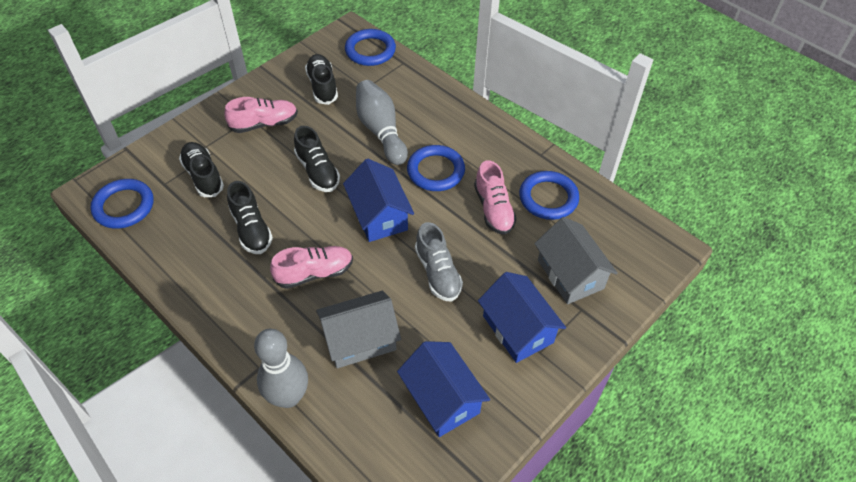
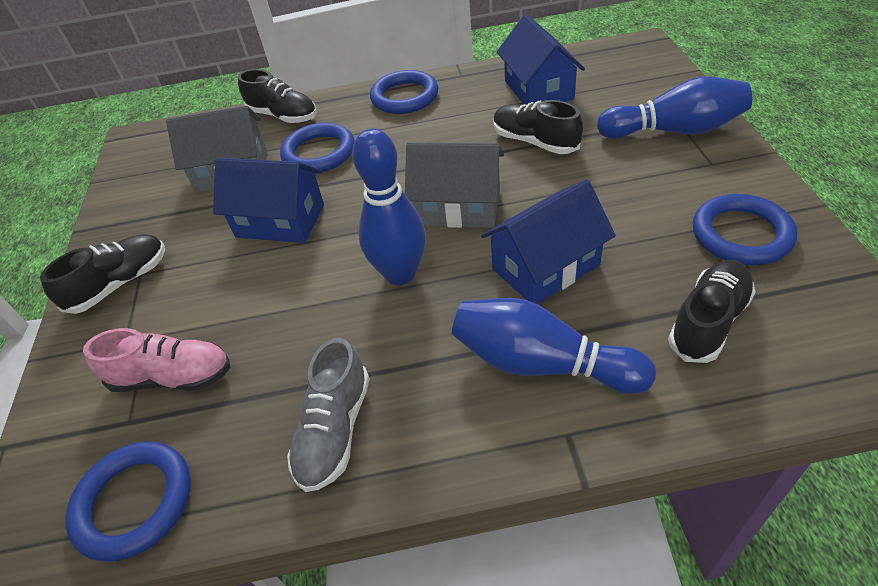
blue bowling pin: 0 -> 3
grey bowling pin: 2 -> 0
pink shoe: 3 -> 1

